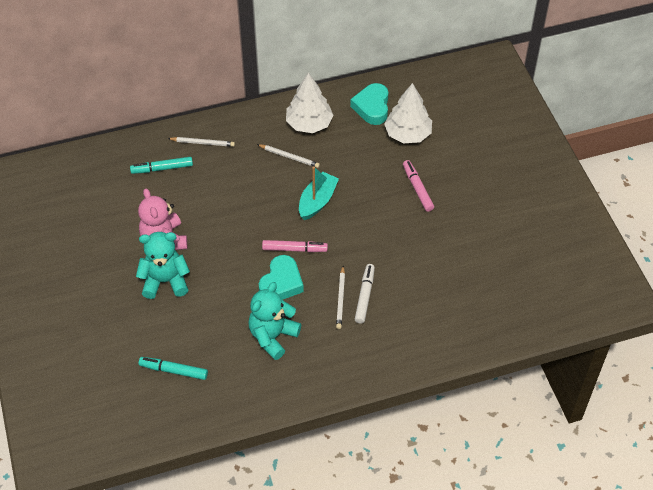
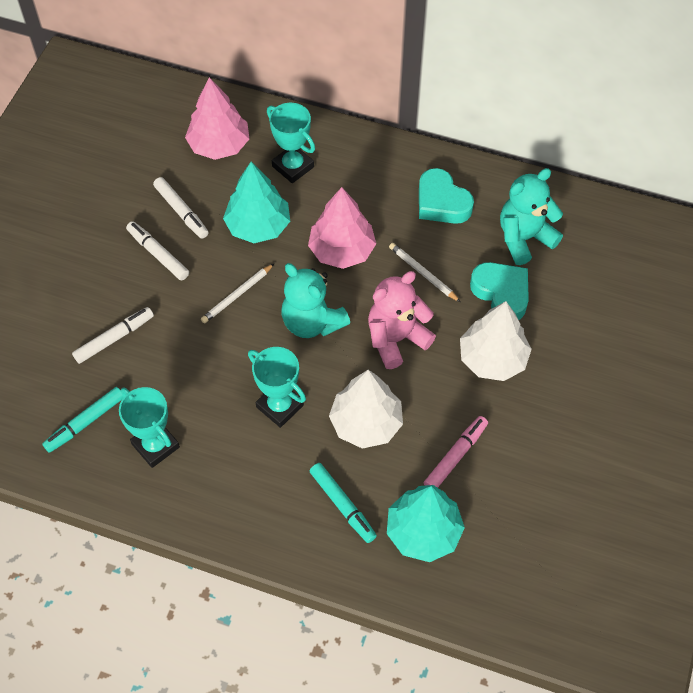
pink marker: 2 -> 1
pink tree: 0 -> 2
turquoise boat: 1 -> 0
turquoise tree: 0 -> 2
turquoise trophy: 0 -> 3
white marker: 1 -> 3
white pencil: 3 -> 2

